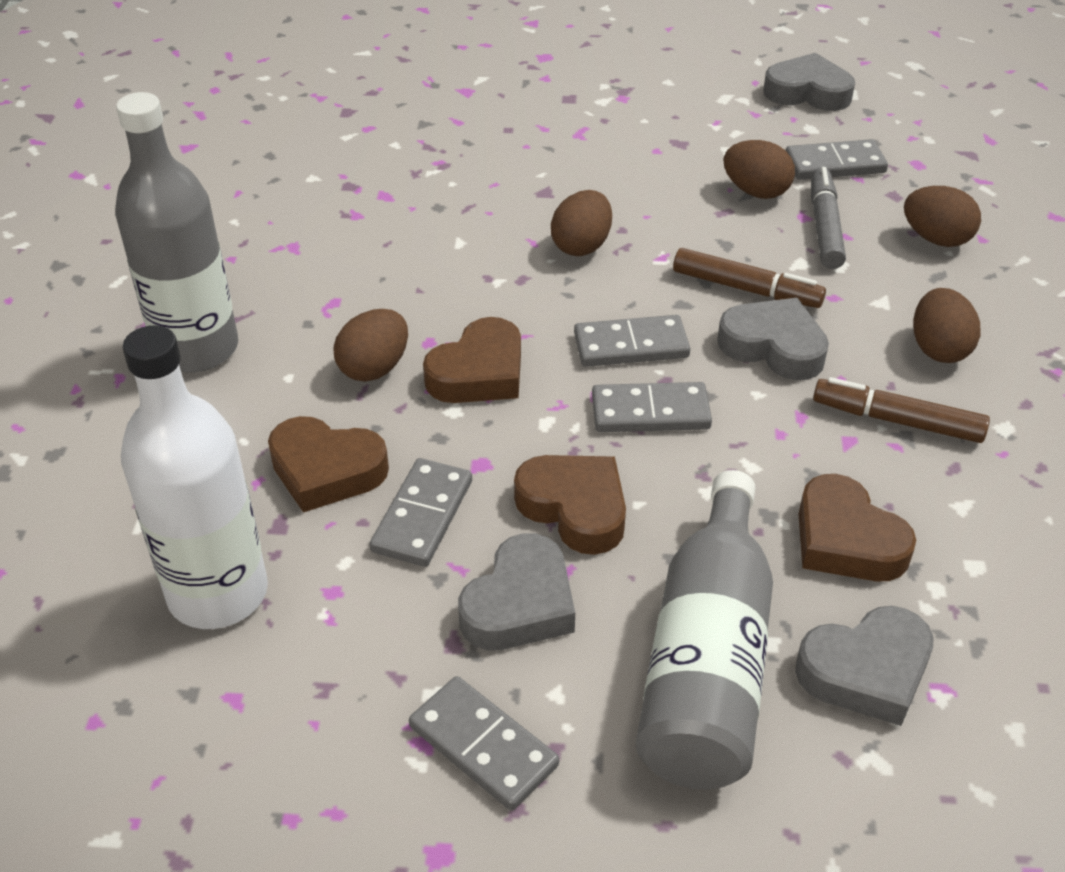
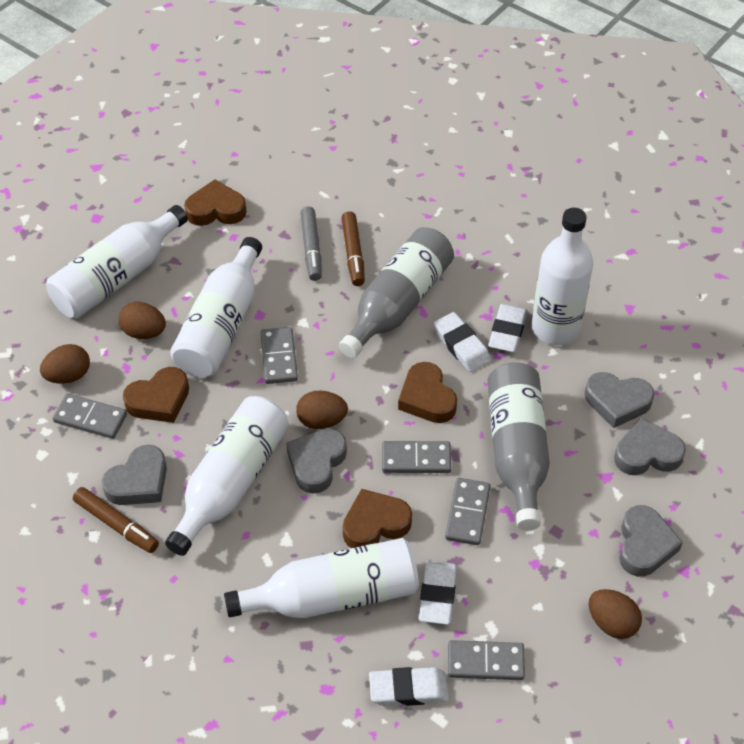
brown egg: 5 -> 4
grey heart: 4 -> 5
white bottle: 1 -> 5
white eraser: 0 -> 4

